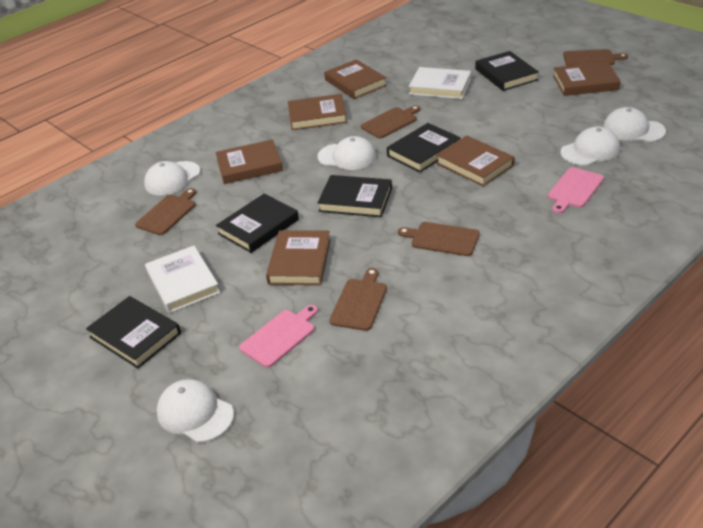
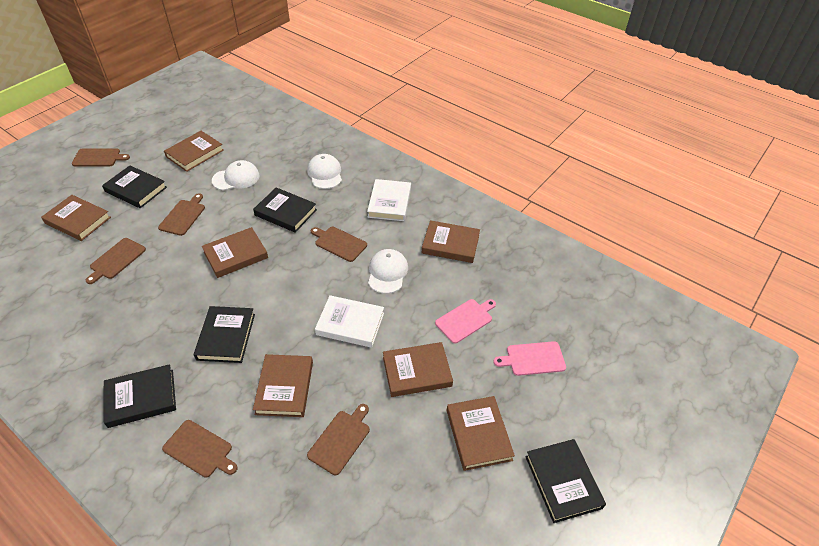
brown book: 6 -> 7
brown cutting board: 5 -> 6
white cap: 5 -> 3

